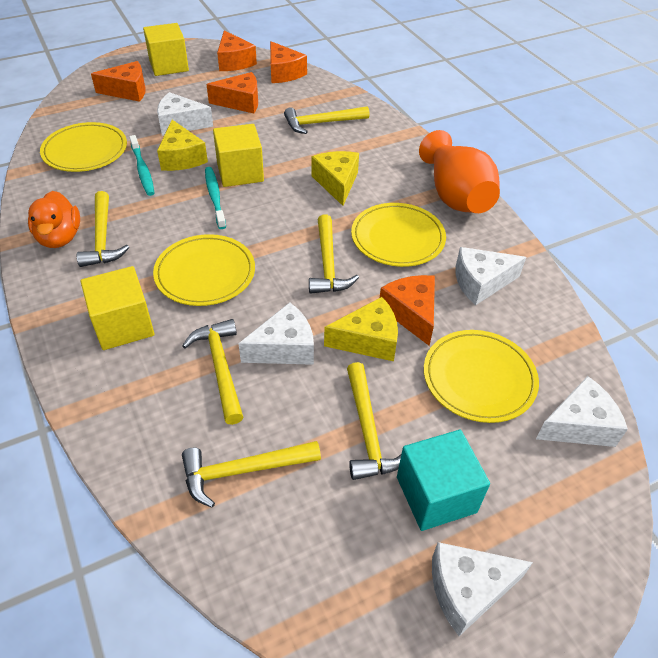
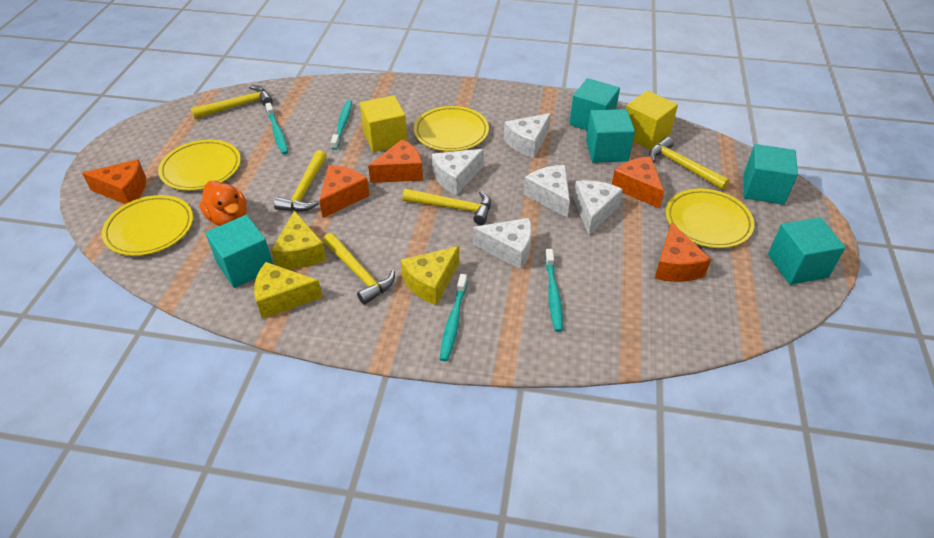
orange vase: 1 -> 0
turquoise cube: 1 -> 5
turquoise toothbrush: 2 -> 4
yellow cube: 3 -> 2
yellow hammer: 6 -> 5

